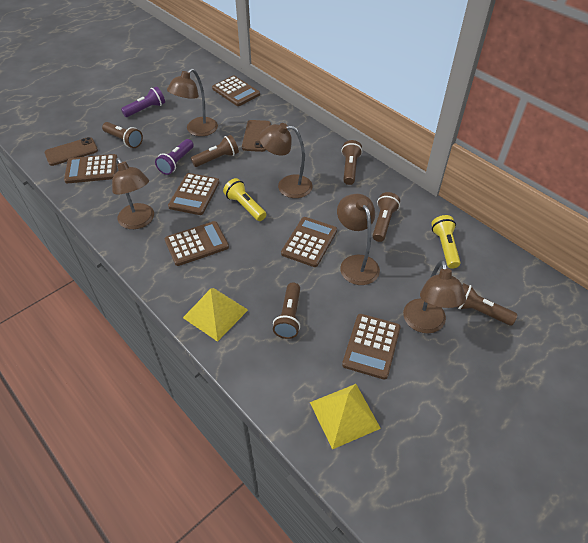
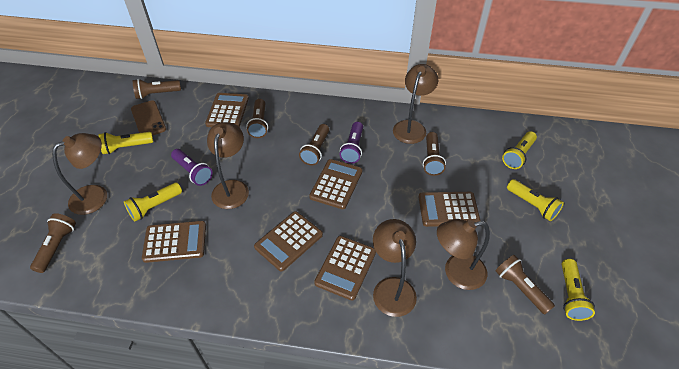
brown phone: 2 -> 1
yellow flashlight: 2 -> 5
yellow pyramid: 2 -> 0

